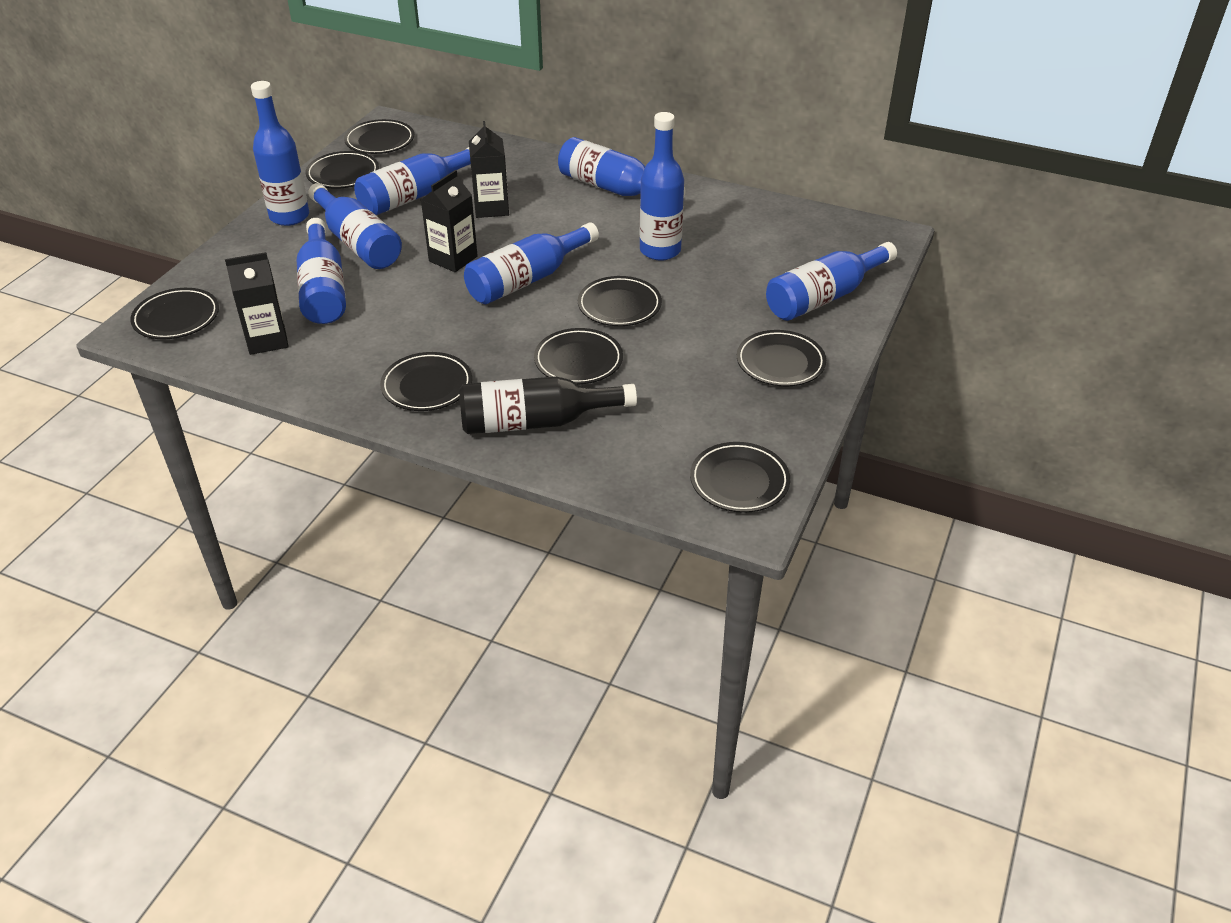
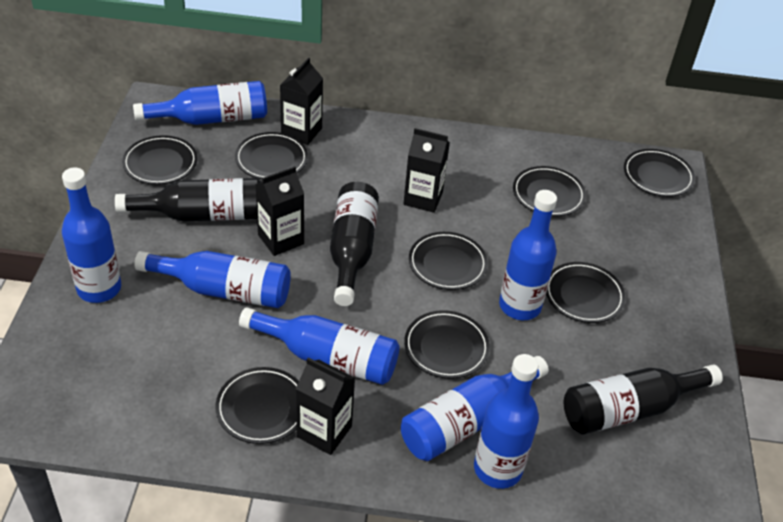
black bottle: 1 -> 3
black carton: 3 -> 4
blue bottle: 8 -> 7

